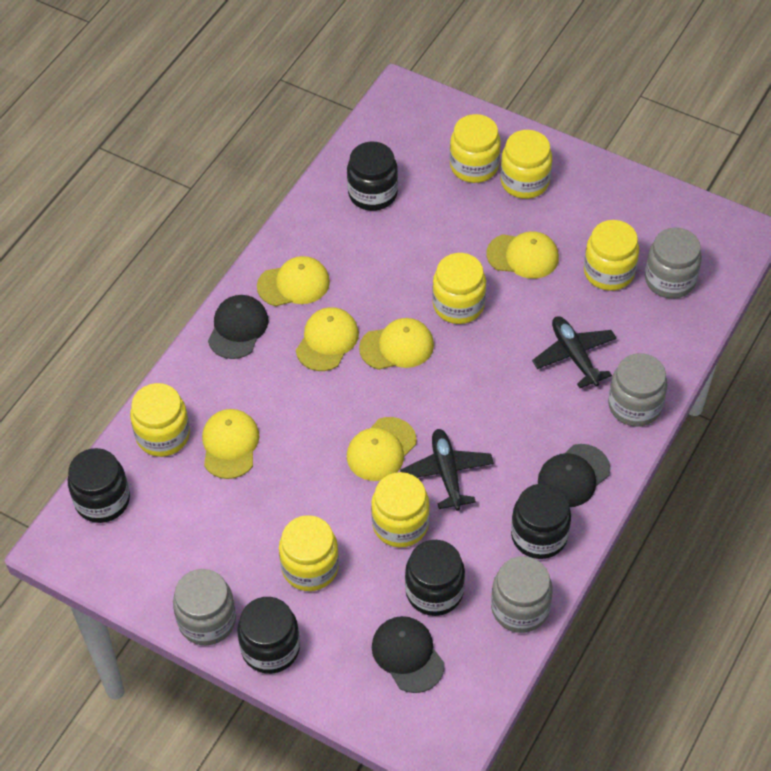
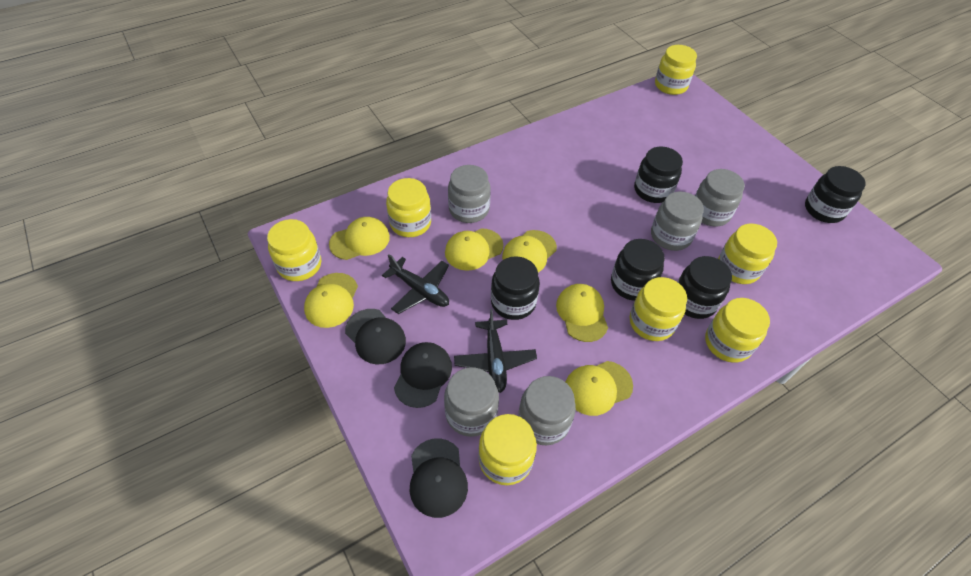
grey jar: 4 -> 5

